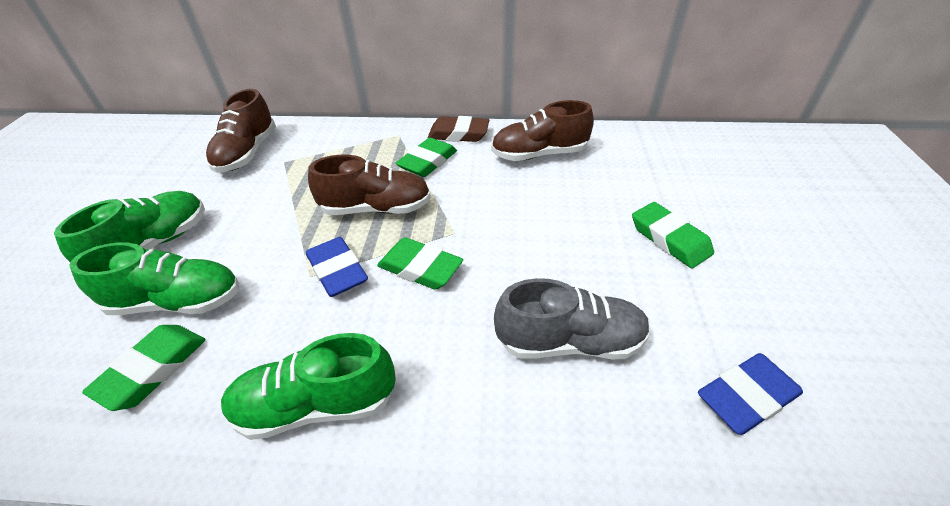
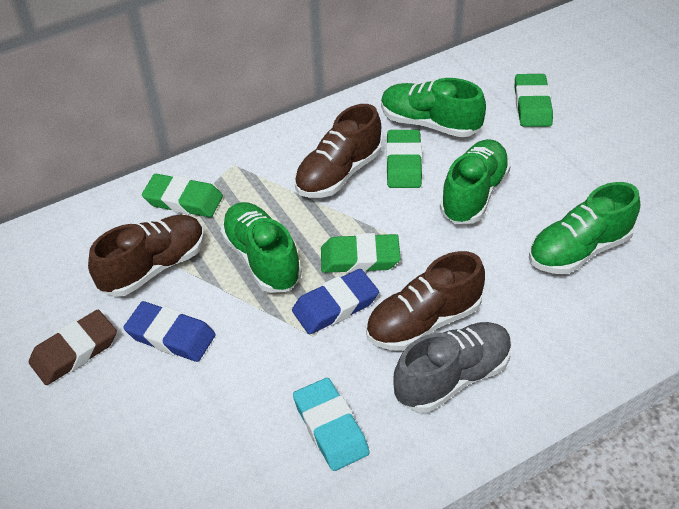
green shoe: 3 -> 4
turquoise eraser: 0 -> 1

